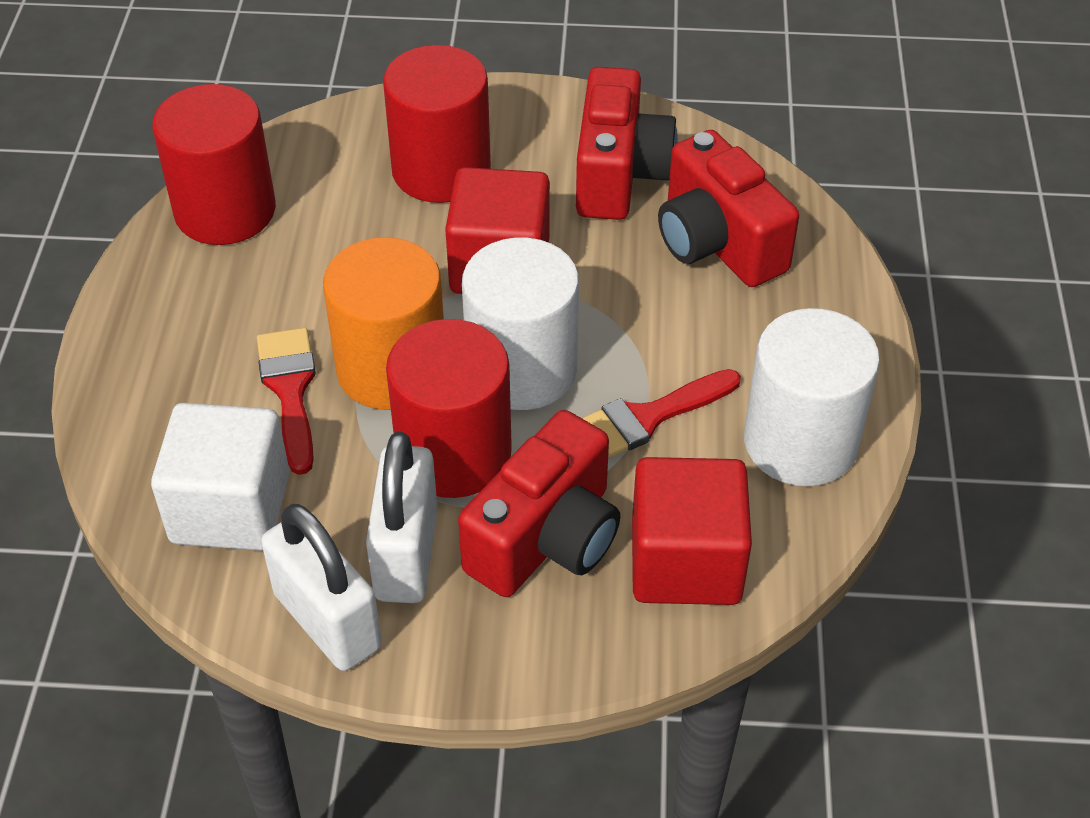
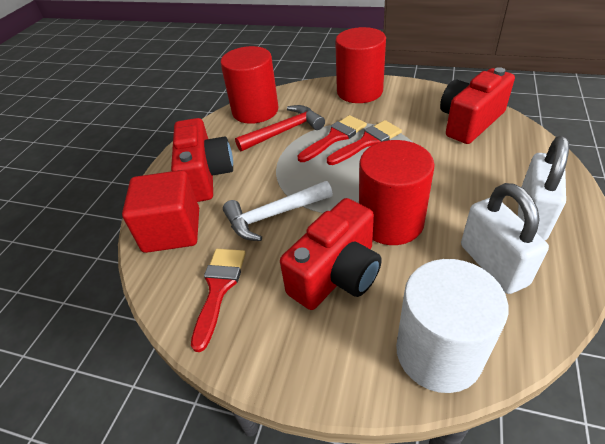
orange cylinder: 1 -> 0
red brush: 2 -> 3
red cube: 2 -> 1
red hammer: 0 -> 1
white cube: 1 -> 0
white cylinder: 2 -> 1
white hammer: 0 -> 1

